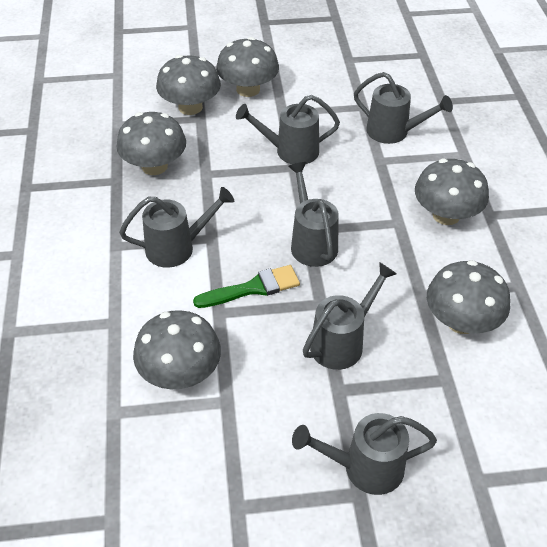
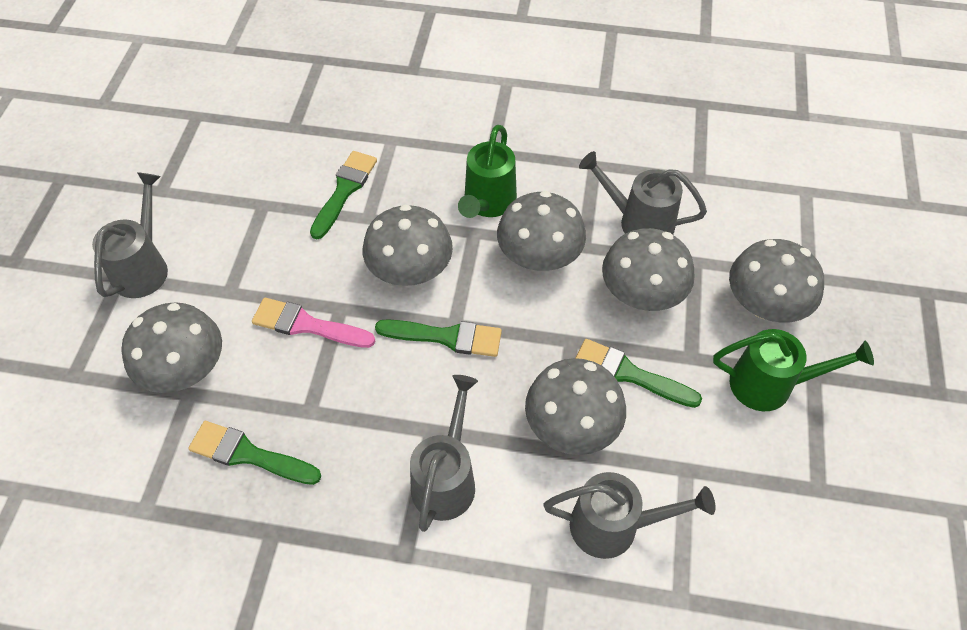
green brush: 1 -> 4
green watering can: 0 -> 2
grey watering can: 6 -> 4
pink brush: 0 -> 1

